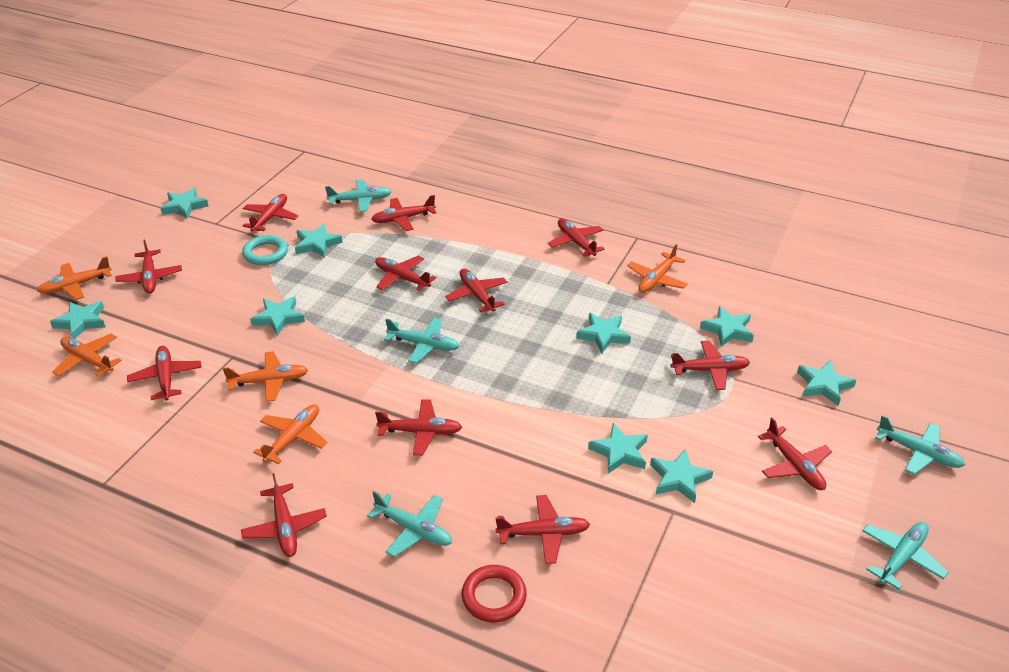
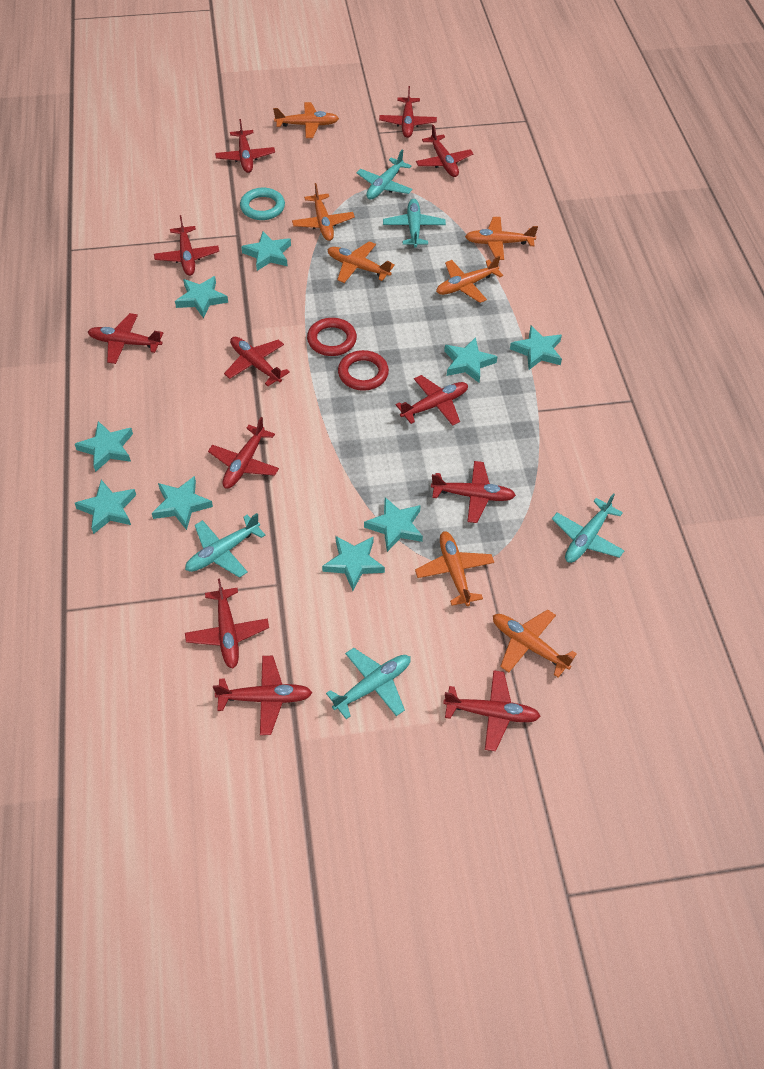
orange plane: 5 -> 7
red ring: 1 -> 2

